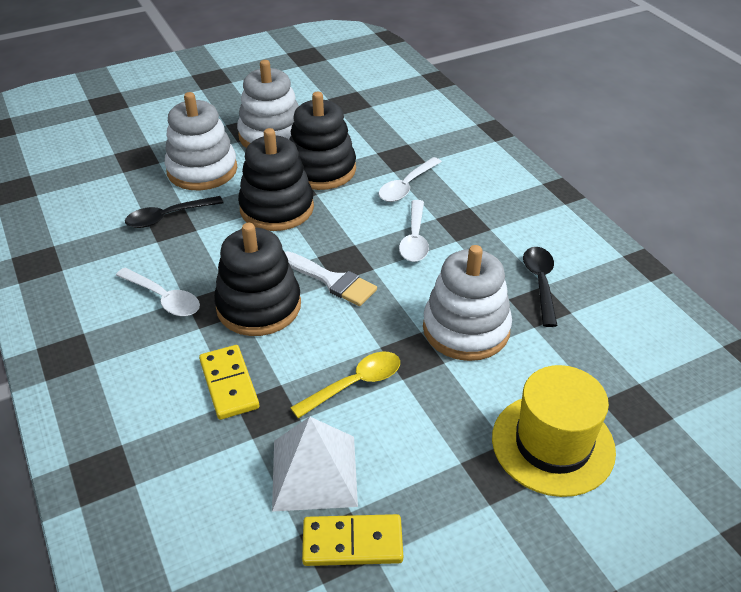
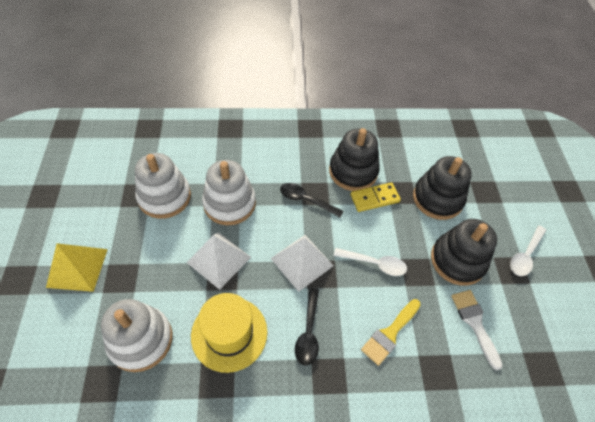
white pyramid: 1 -> 2
white spoon: 3 -> 2
yellow brush: 0 -> 1
yellow domino: 2 -> 1
yellow pyramid: 0 -> 1
yellow spoon: 1 -> 0

